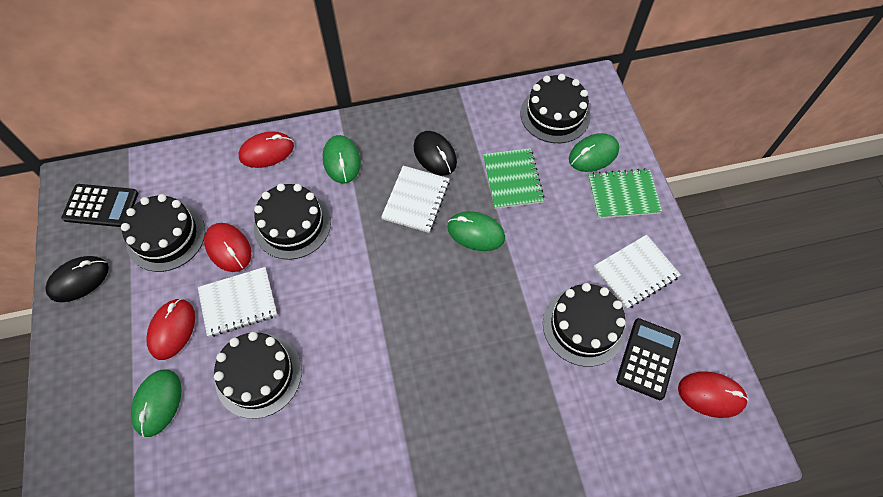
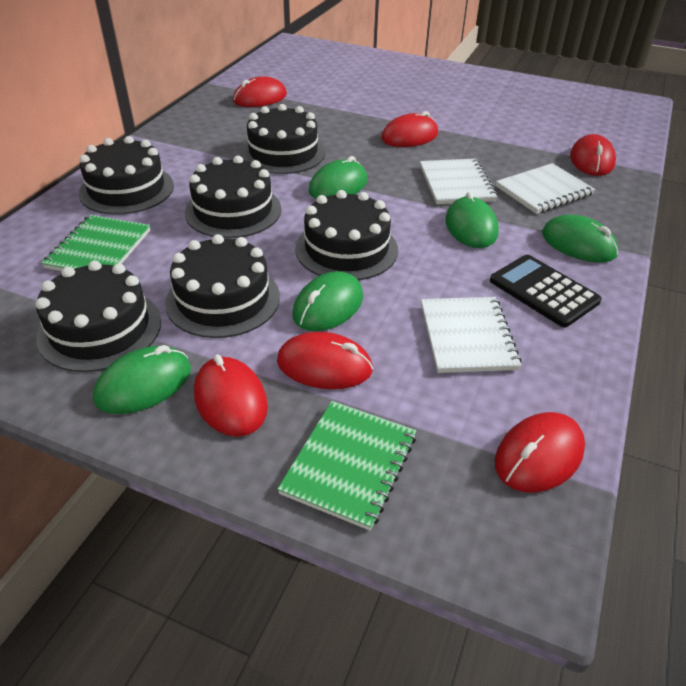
black cake: 5 -> 6
black calculator: 2 -> 1
black mouse: 2 -> 0
green mouse: 4 -> 5
red mouse: 4 -> 6

